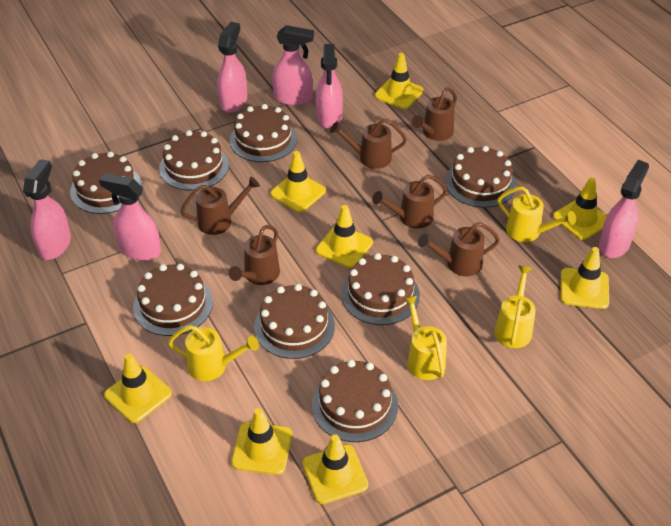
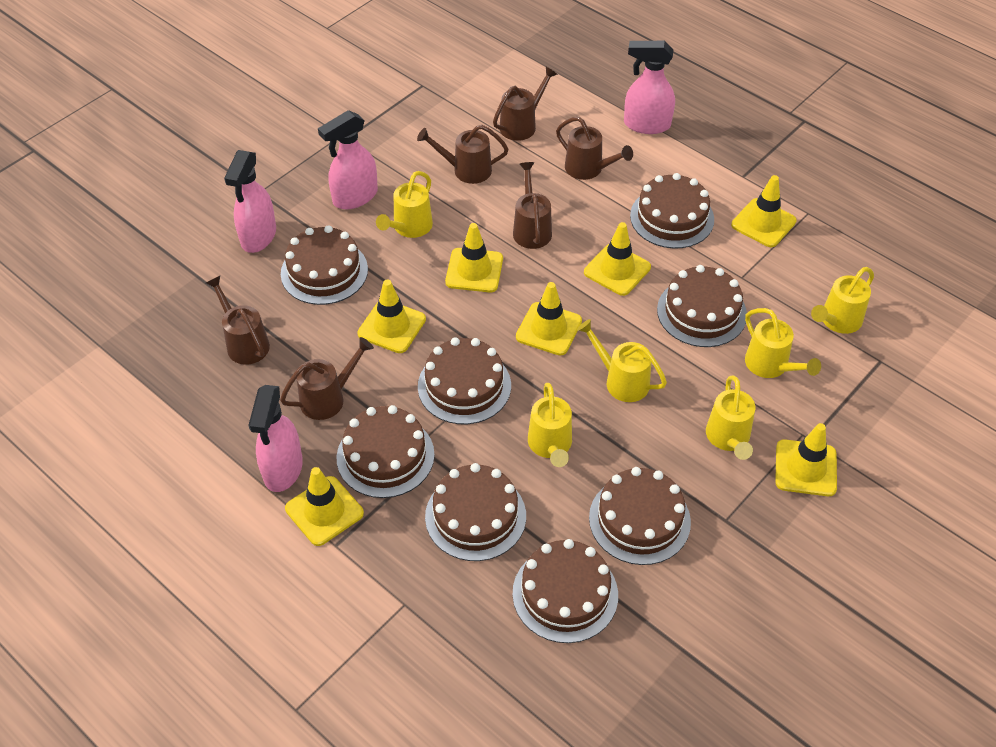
pink spray bottle: 6 -> 4
yellow traffic cone: 8 -> 7
yellow watering can: 4 -> 6

